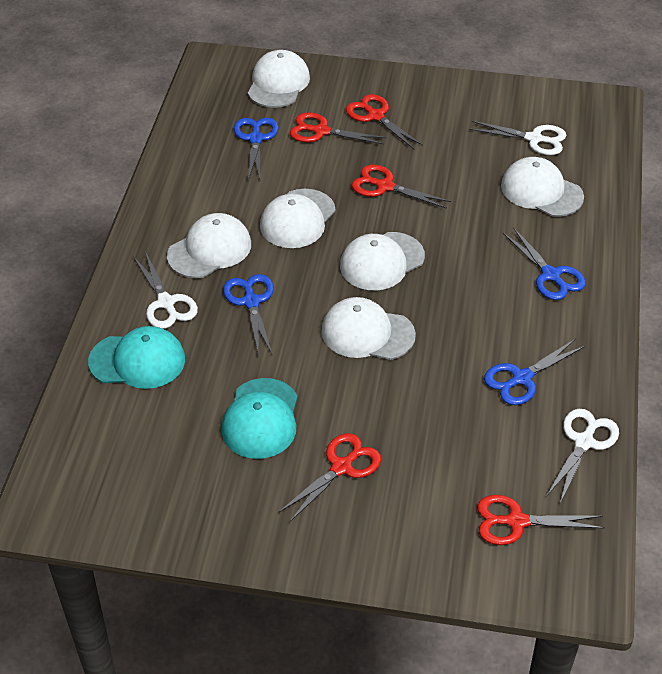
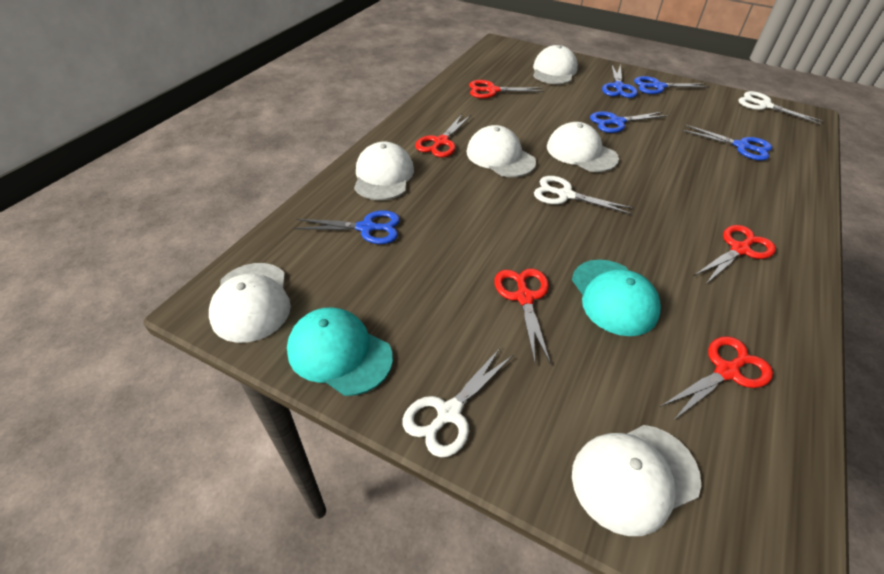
blue scissors: 4 -> 5

